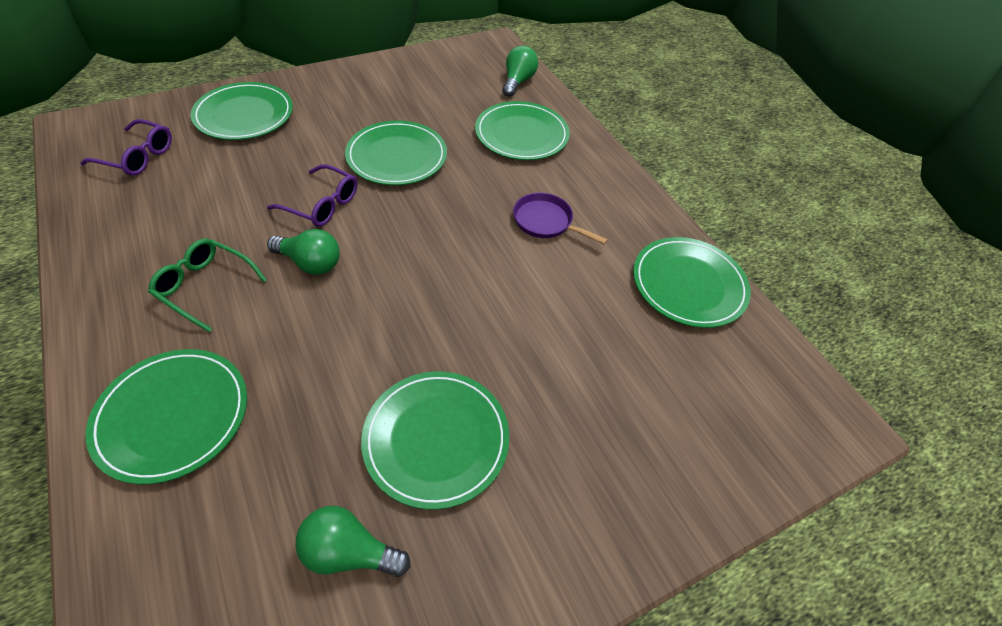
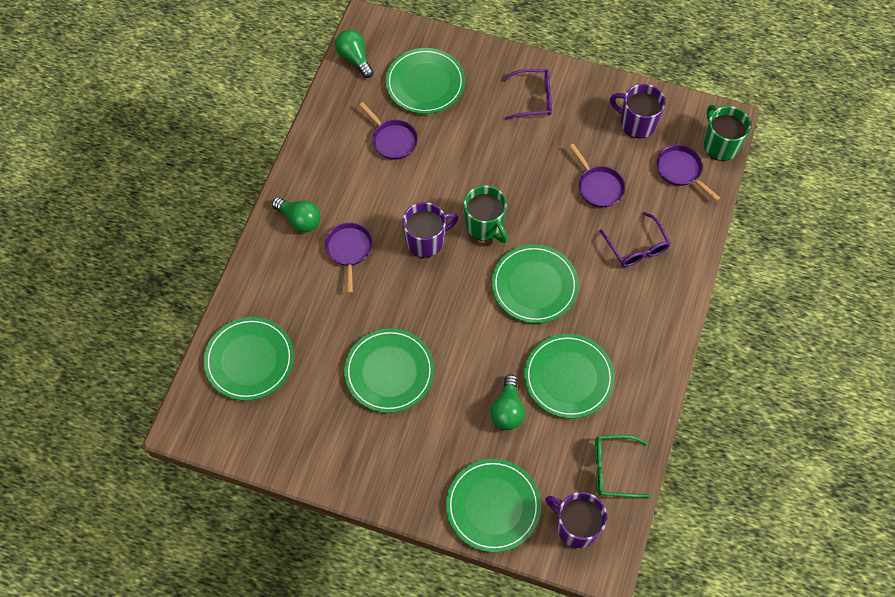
green mug: 0 -> 2
purple mug: 0 -> 3
purple pan: 1 -> 4

